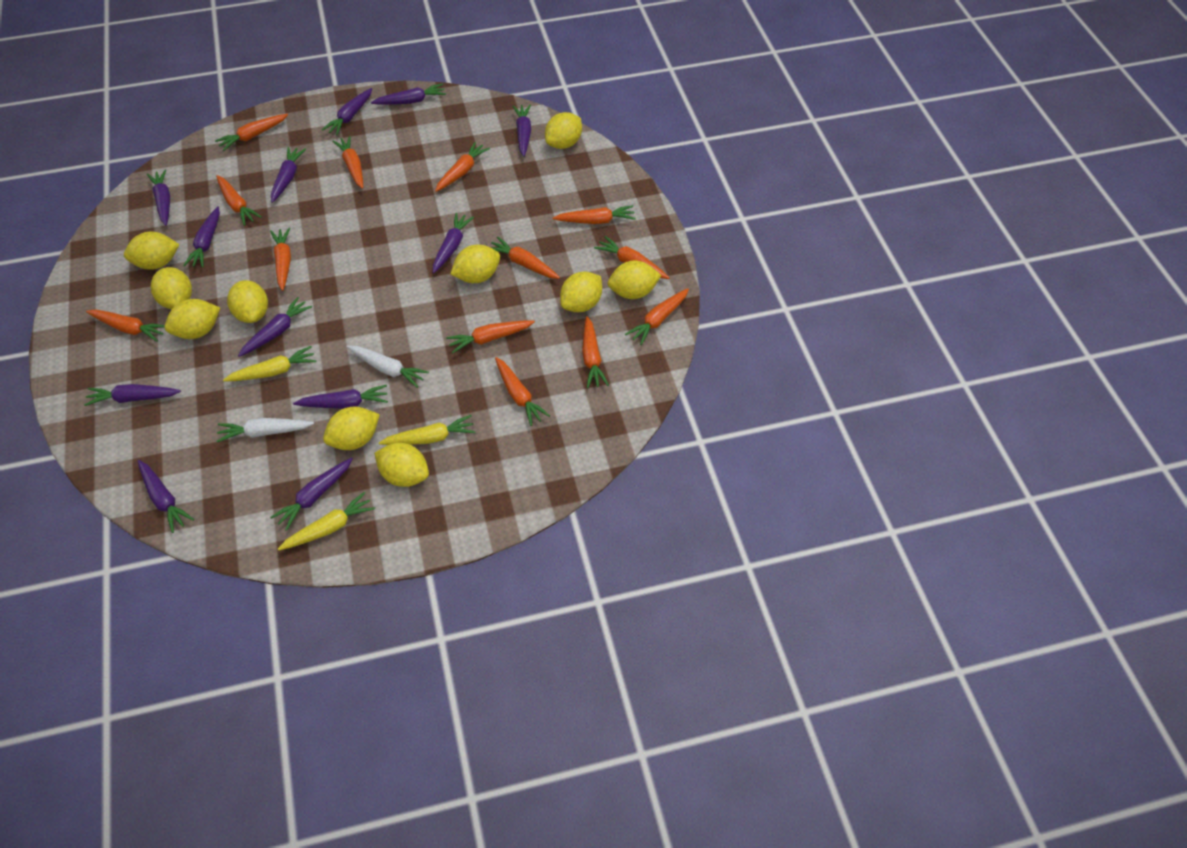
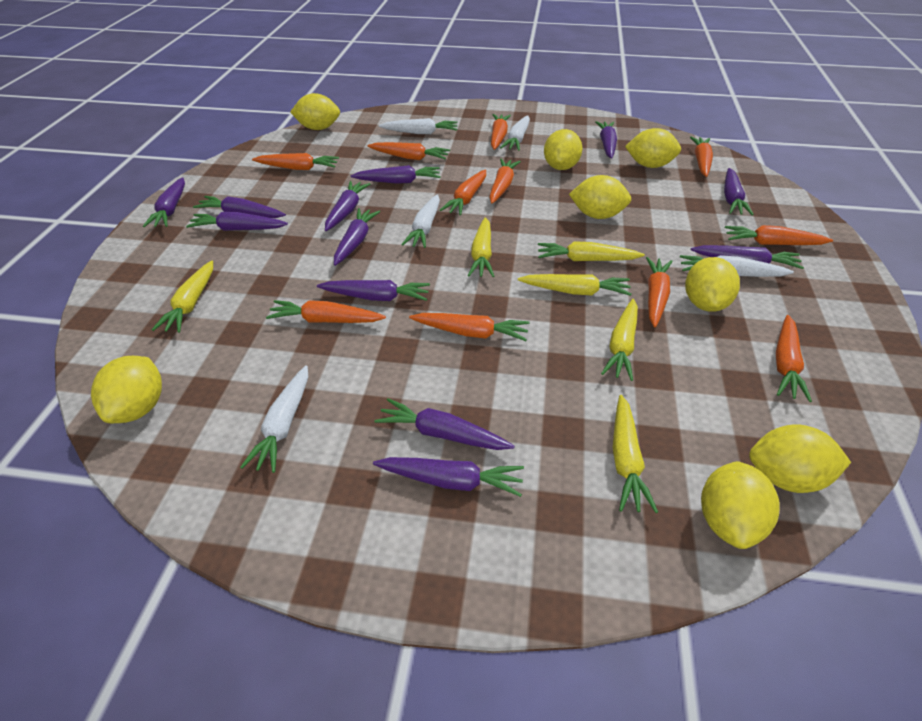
orange carrot: 13 -> 11
white carrot: 2 -> 5
yellow carrot: 3 -> 6
yellow lemon: 10 -> 8

